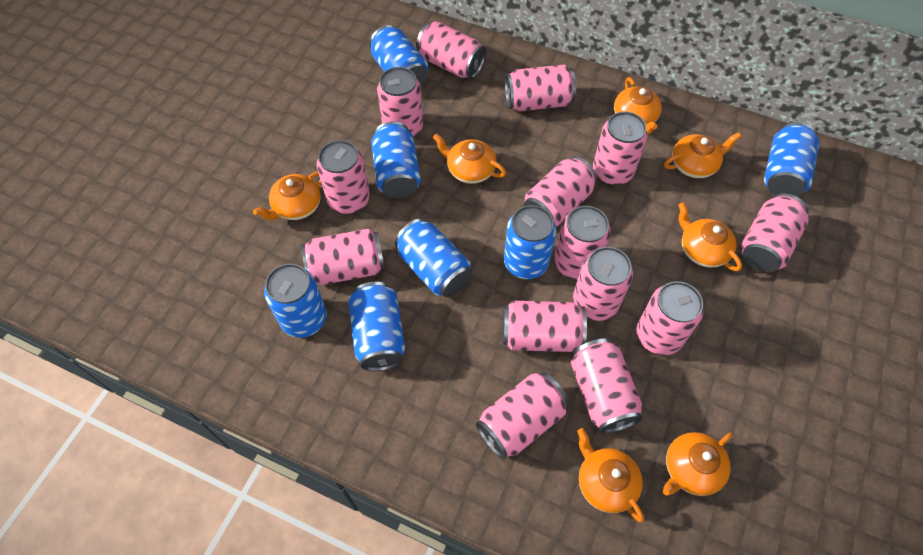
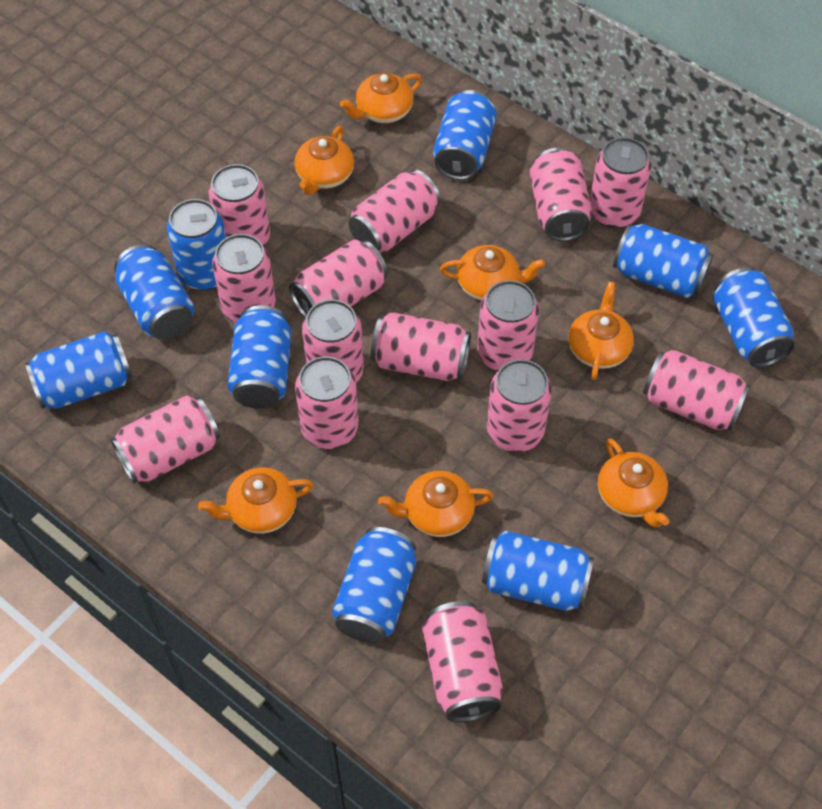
blue can: 7 -> 9

